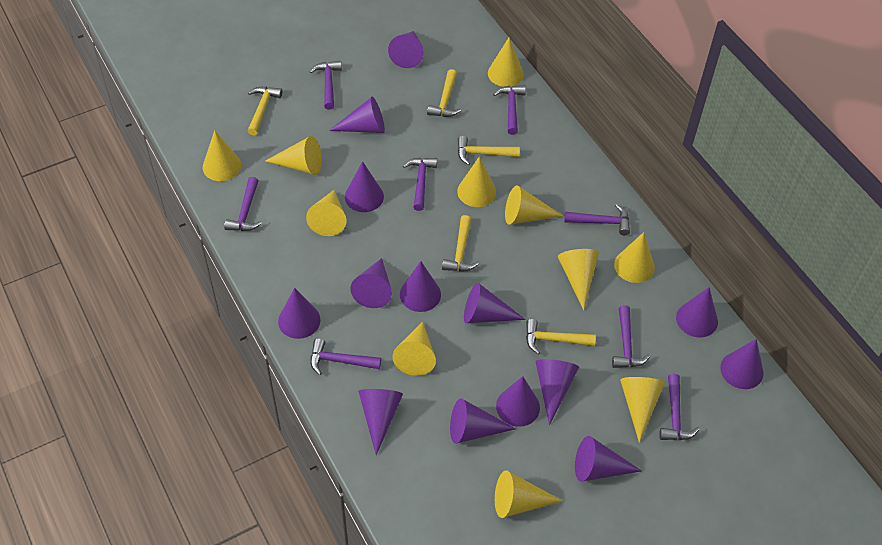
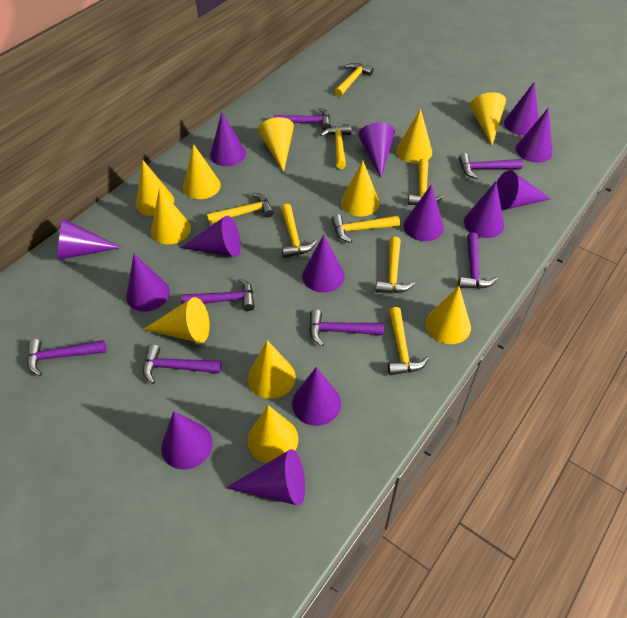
purple hammer: 8 -> 7
yellow hammer: 5 -> 8

